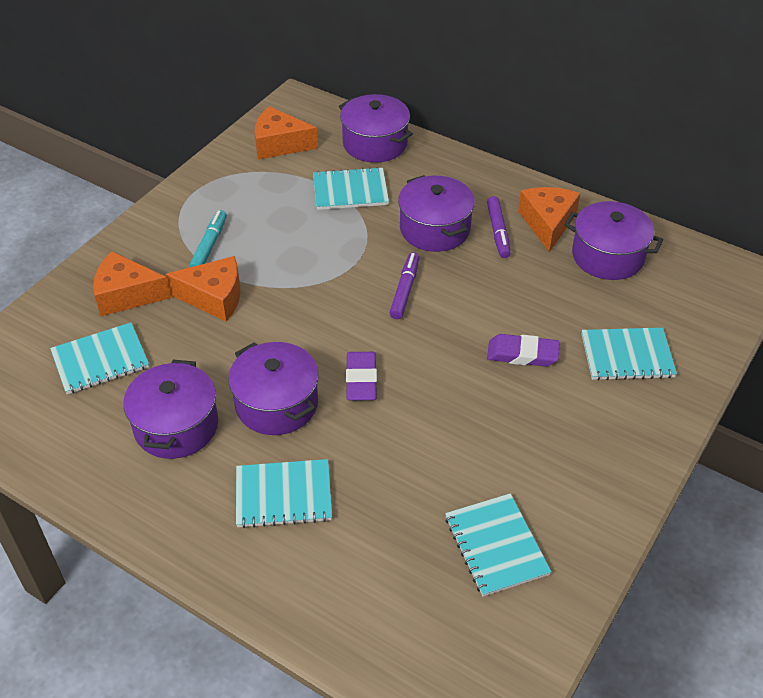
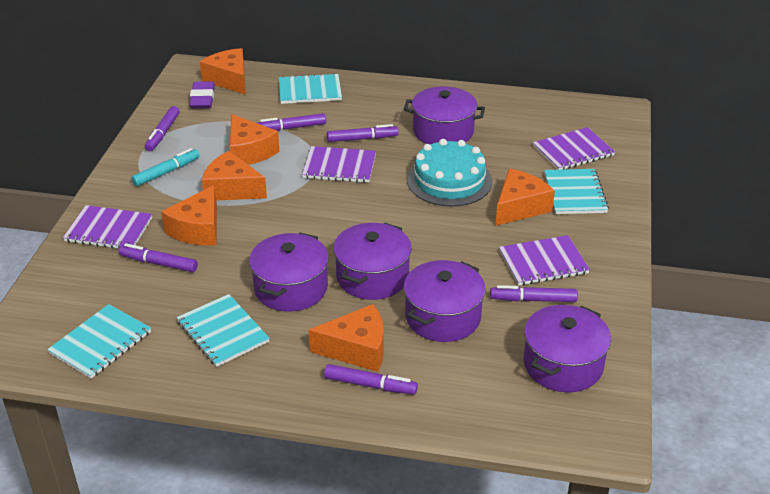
orange cheese: 4 -> 6
purple eraser: 2 -> 1
purple marker: 2 -> 6
purple notebook: 0 -> 4
turquoise cake: 0 -> 1
turquoise notebook: 5 -> 4

